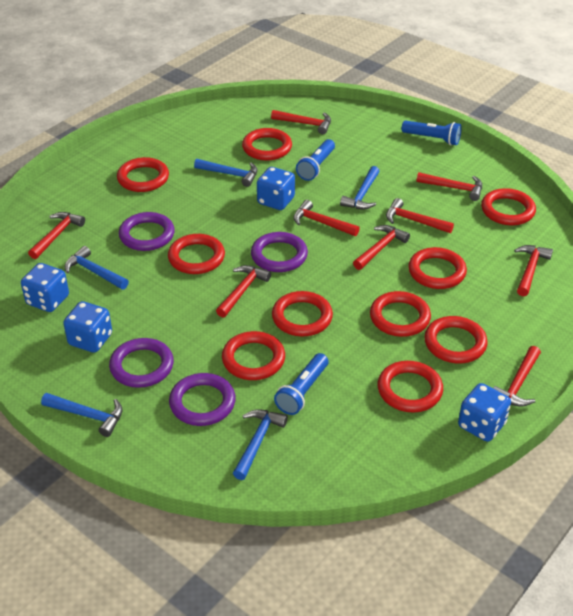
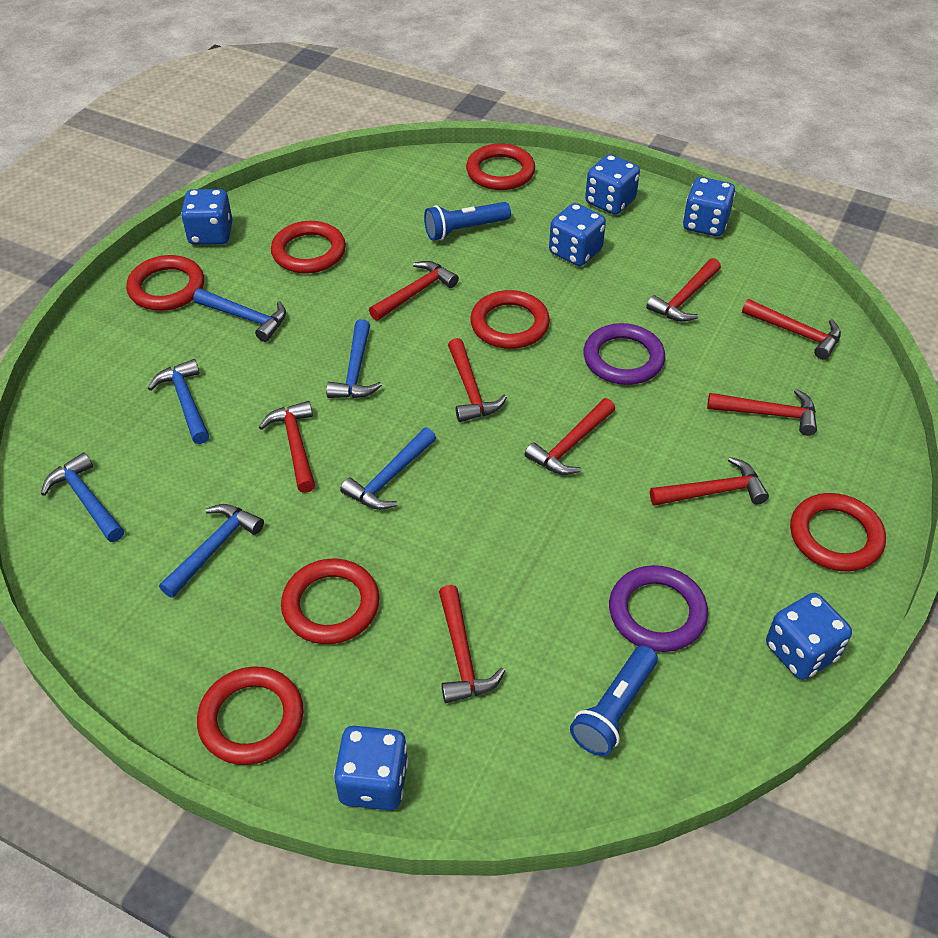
blue dice: 4 -> 6
blue flashlight: 3 -> 2
blue hammer: 5 -> 6
purple ring: 4 -> 2
red ring: 10 -> 7

